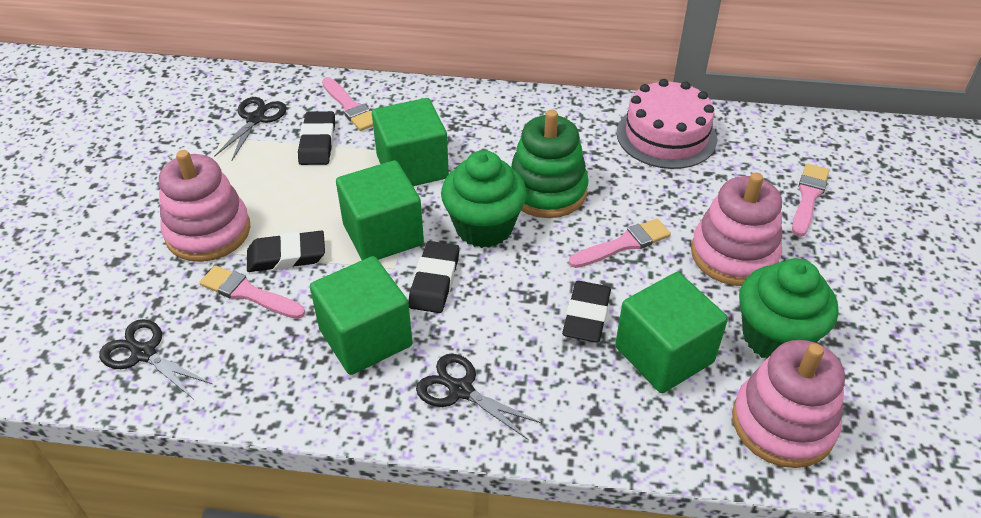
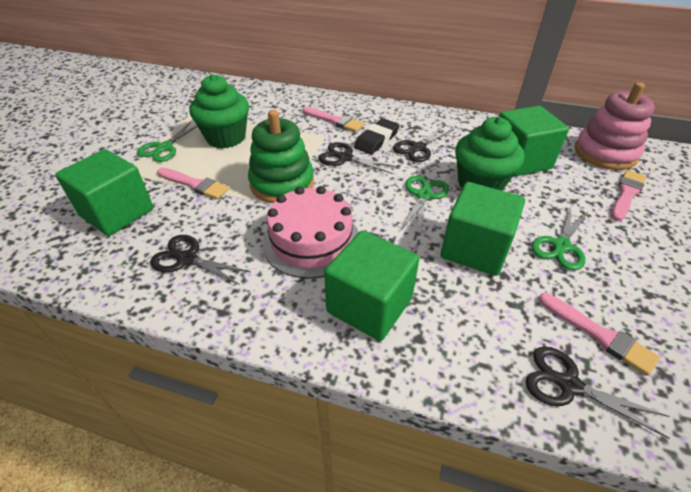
black eraser: 4 -> 1
black scissors: 3 -> 4
green scissors: 0 -> 3
pink stacking toy: 3 -> 1

